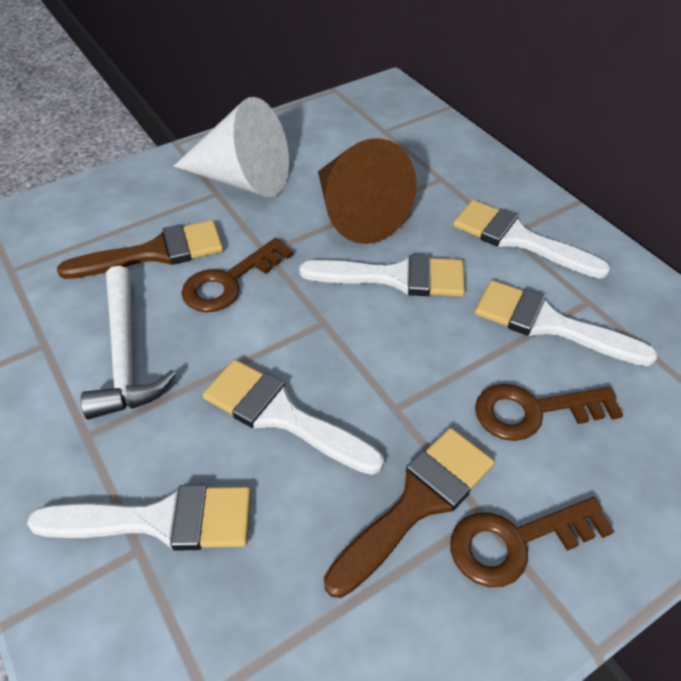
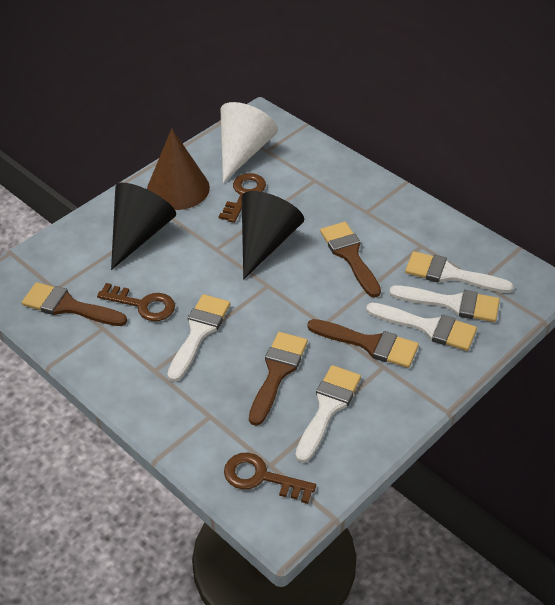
black cone: 0 -> 2
brown brush: 2 -> 4
white hammer: 1 -> 0

